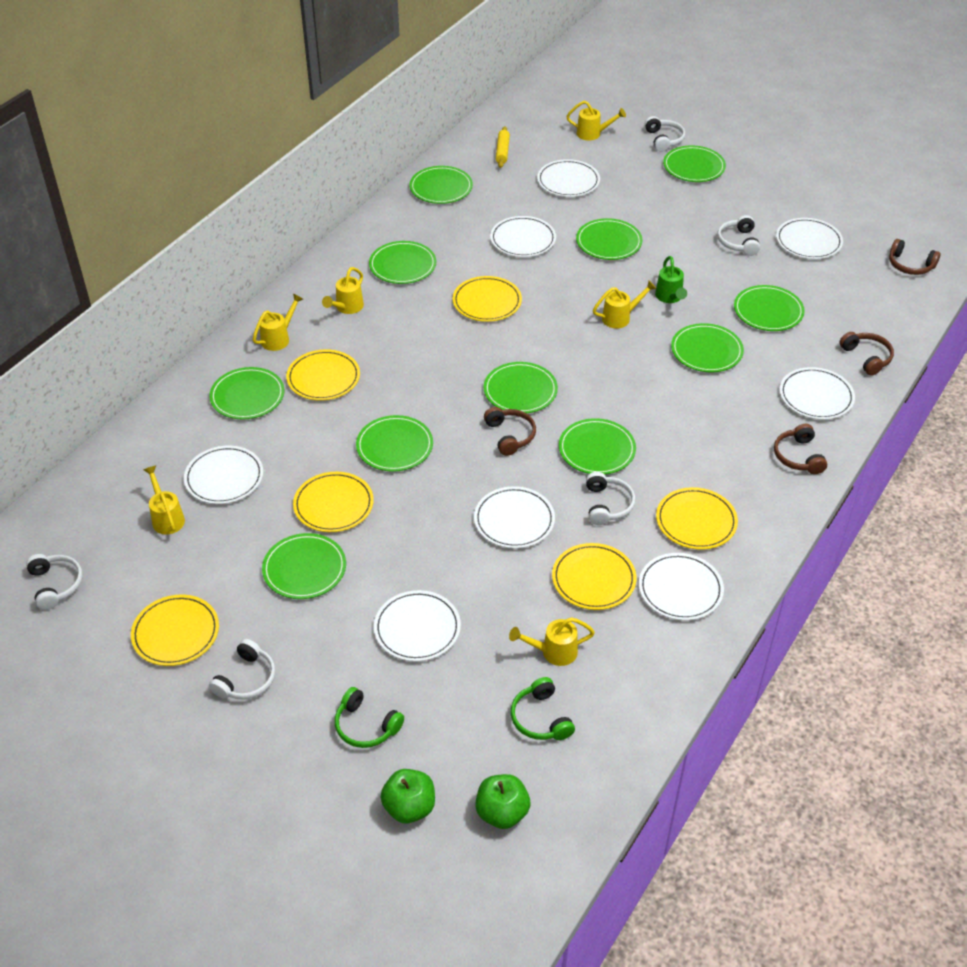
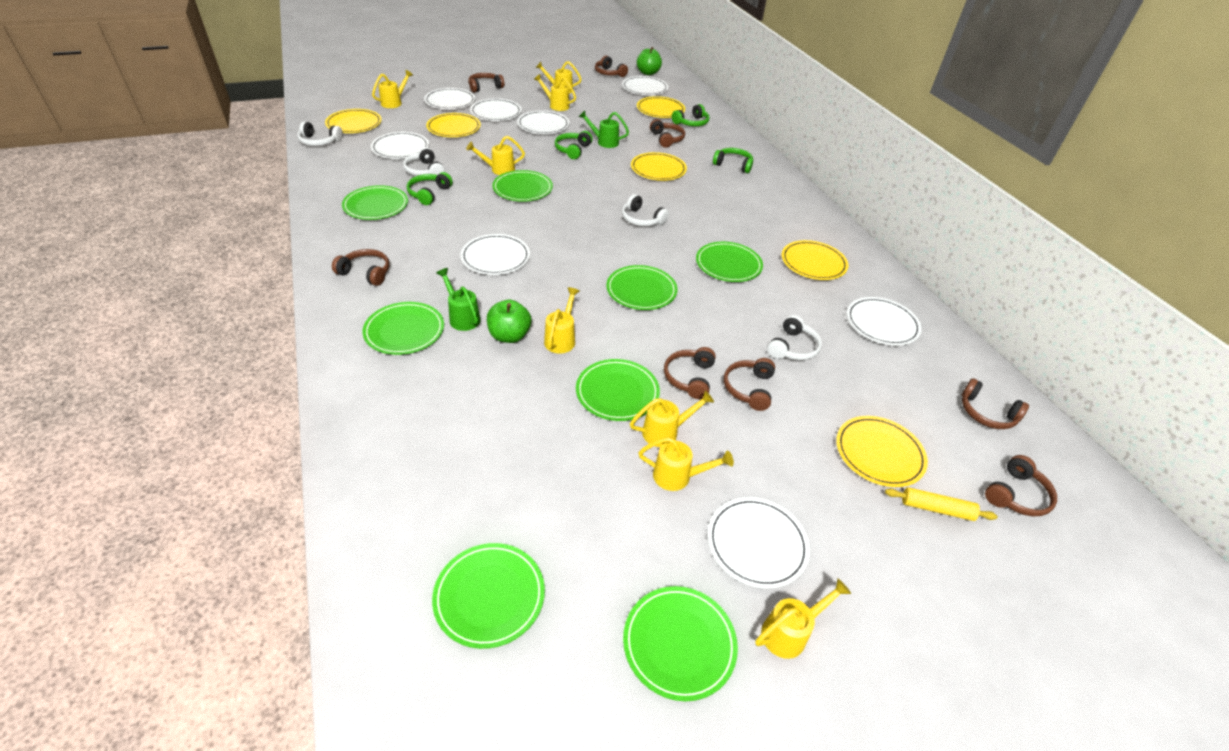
brown headphones: 4 -> 8
green headphones: 2 -> 4
green plate: 11 -> 8
green watering can: 1 -> 2
white headphones: 5 -> 4
yellow watering can: 6 -> 8

